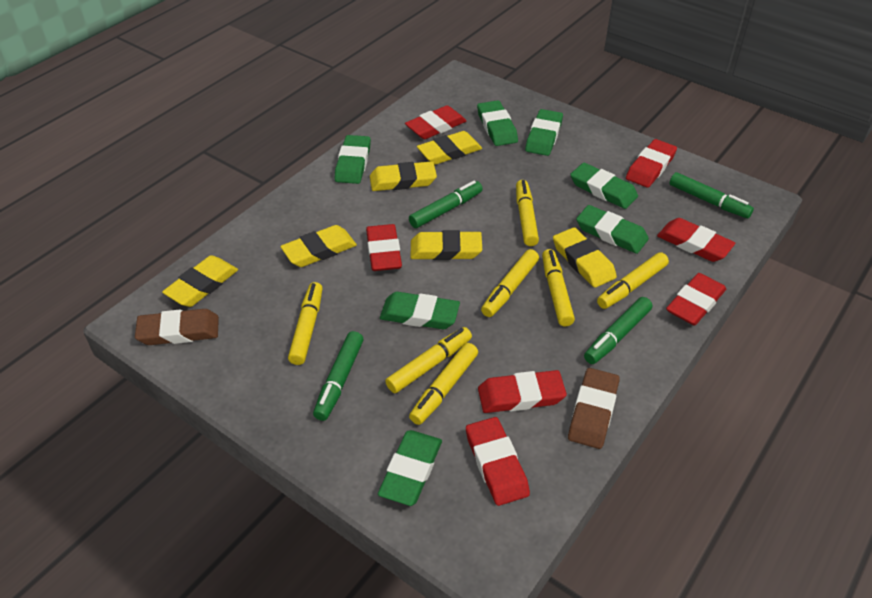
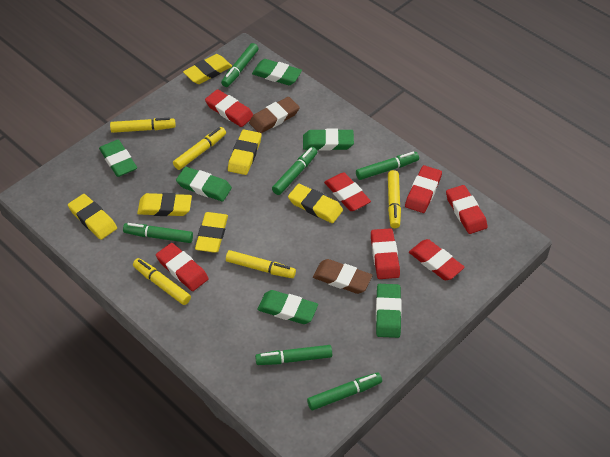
green eraser: 7 -> 6
green marker: 4 -> 6
yellow marker: 7 -> 5

